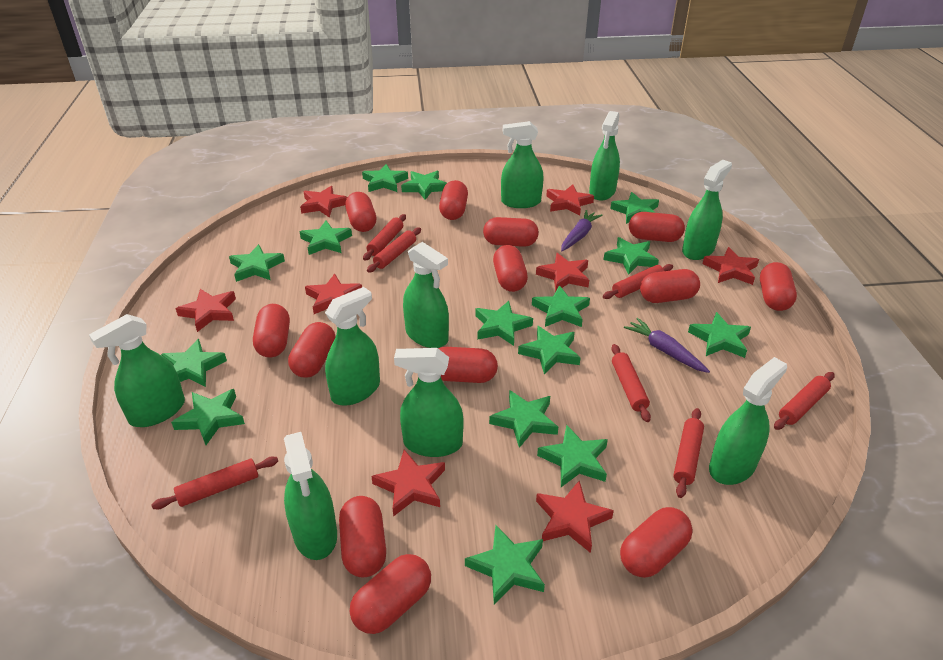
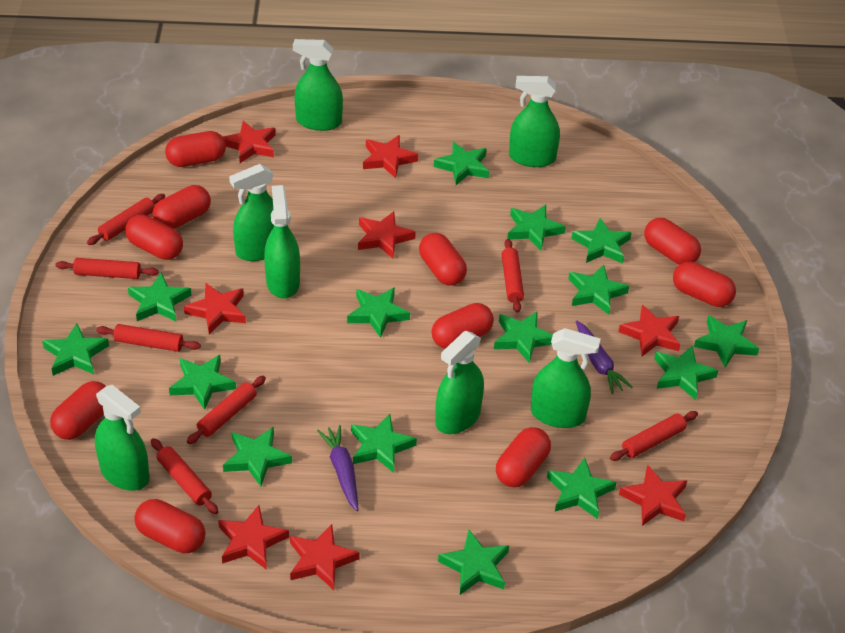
green spray bottle: 9 -> 7
red capsule: 13 -> 10

